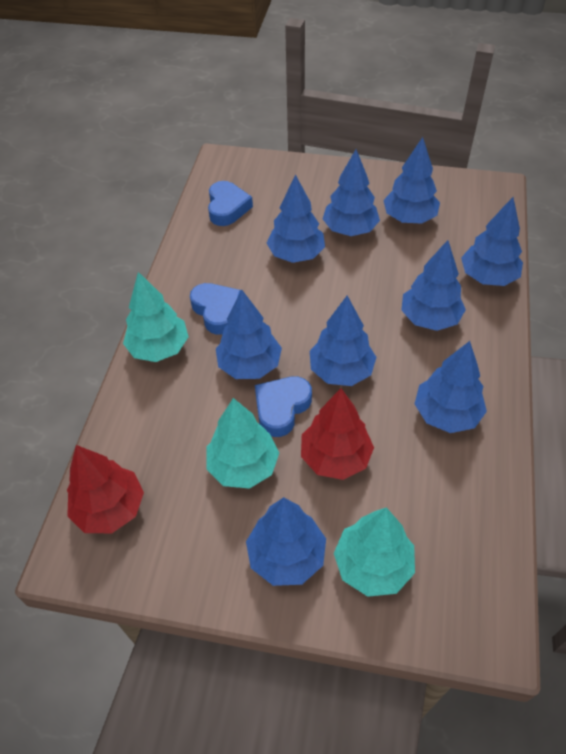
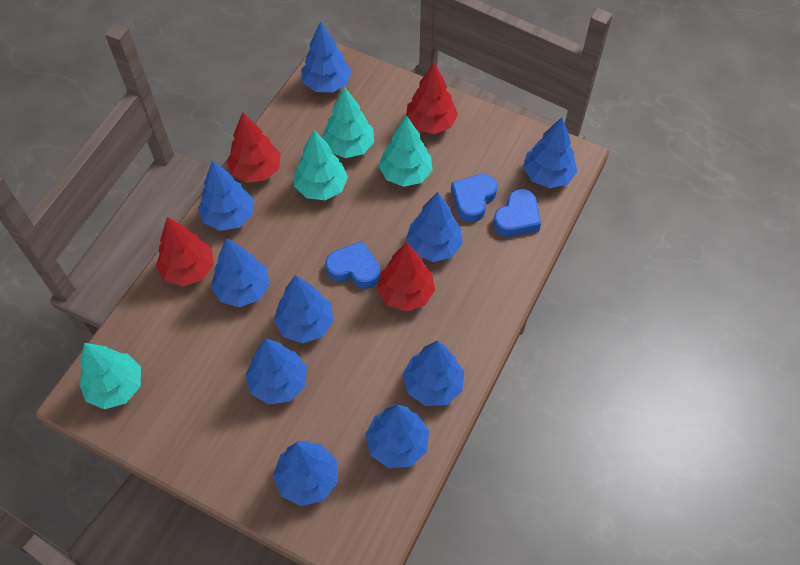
blue tree: 9 -> 10
red tree: 2 -> 4
turquoise tree: 3 -> 4

